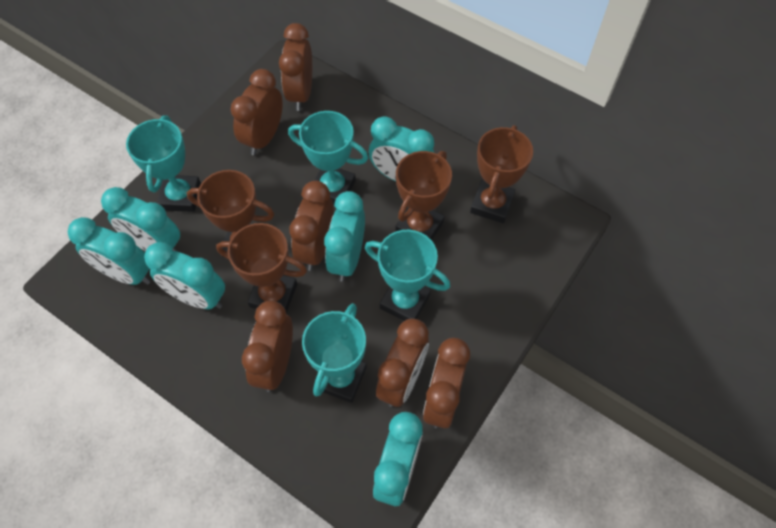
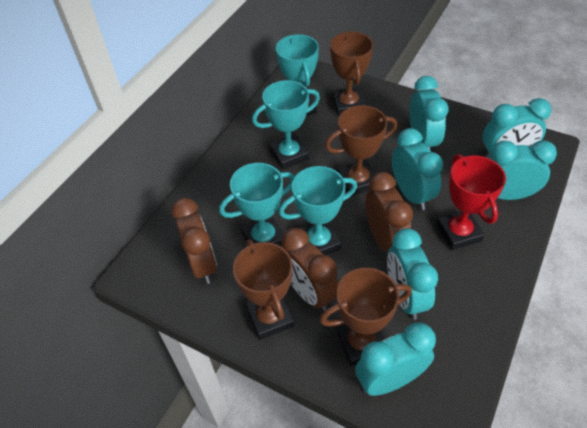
brown clock: 6 -> 3
red trophy: 0 -> 1

